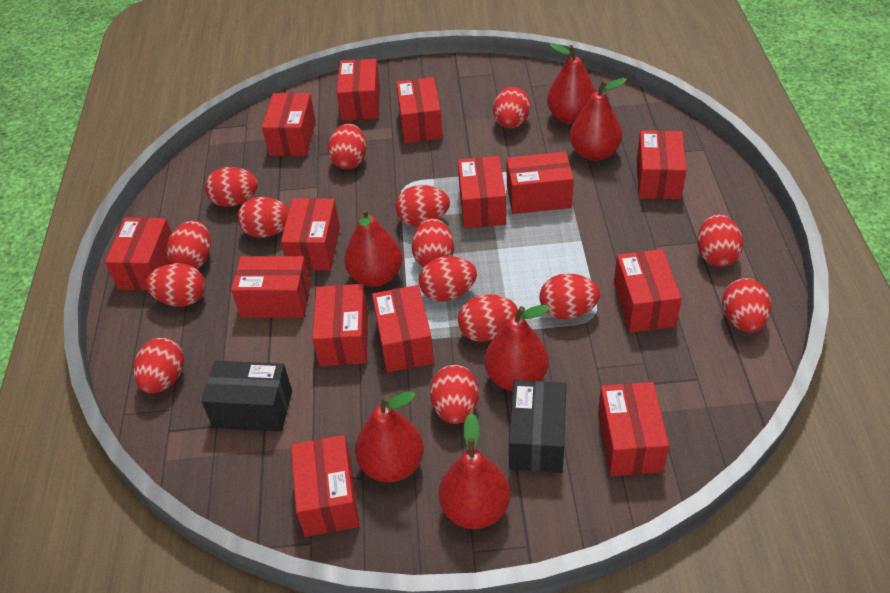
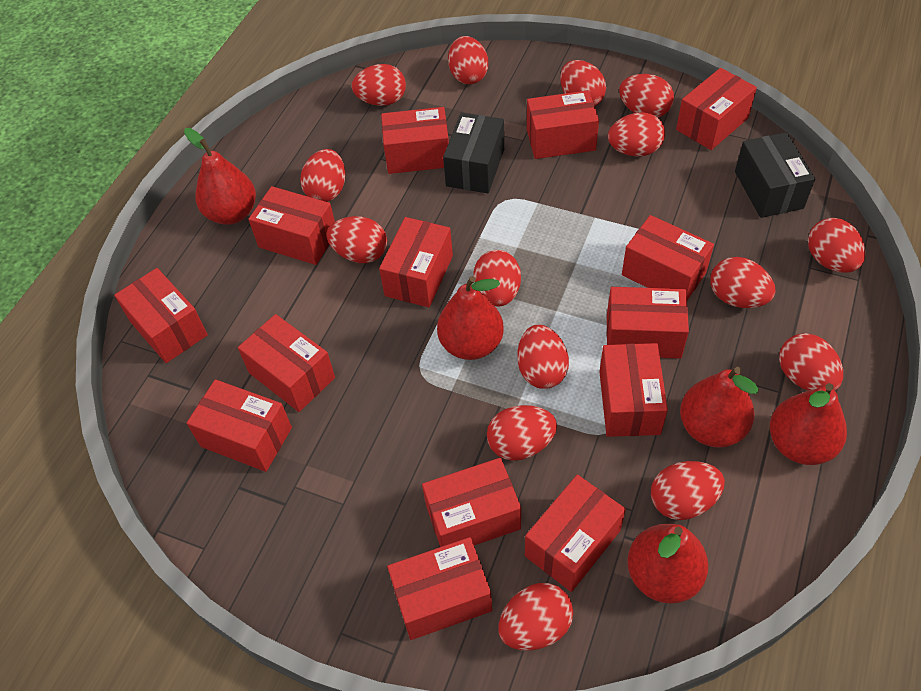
red pear: 6 -> 5

